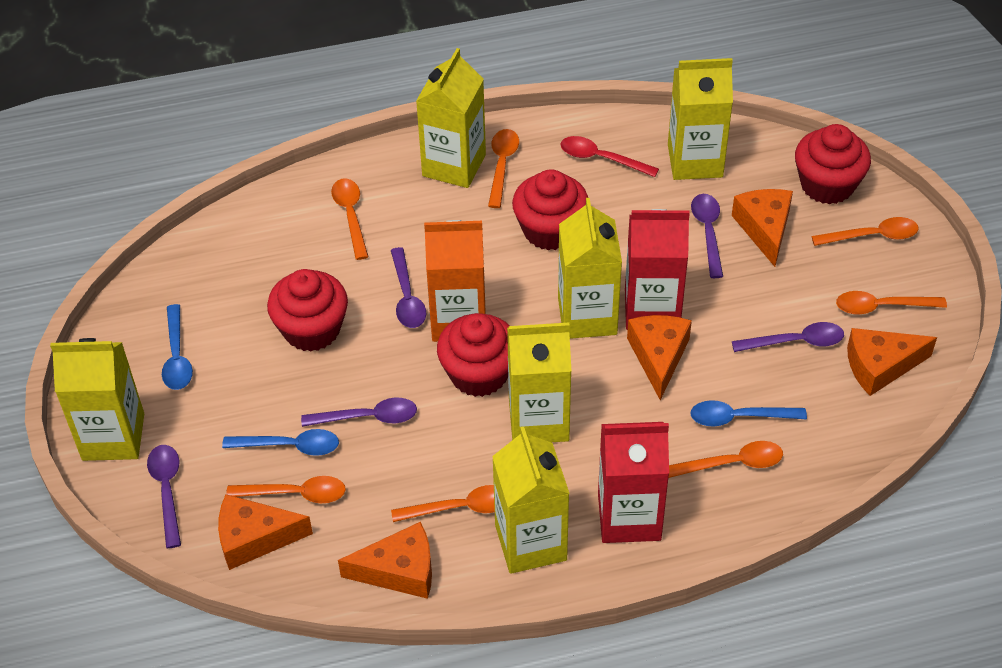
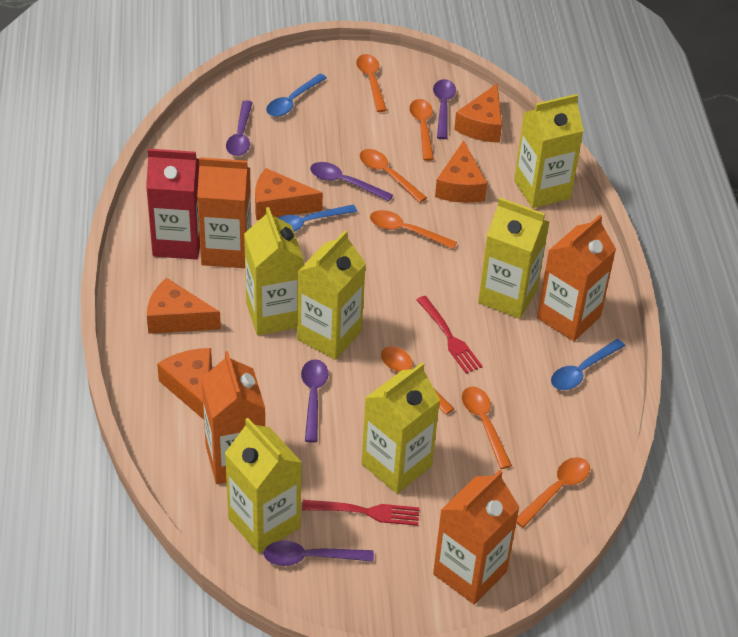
orange carton: 1 -> 4
red carton: 2 -> 1
red cupcake: 4 -> 0
red fork: 0 -> 2
red spoon: 1 -> 0

